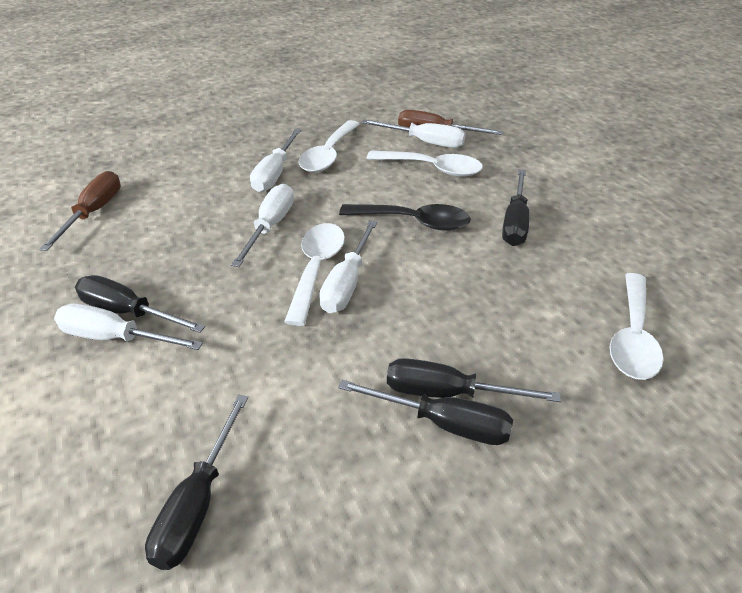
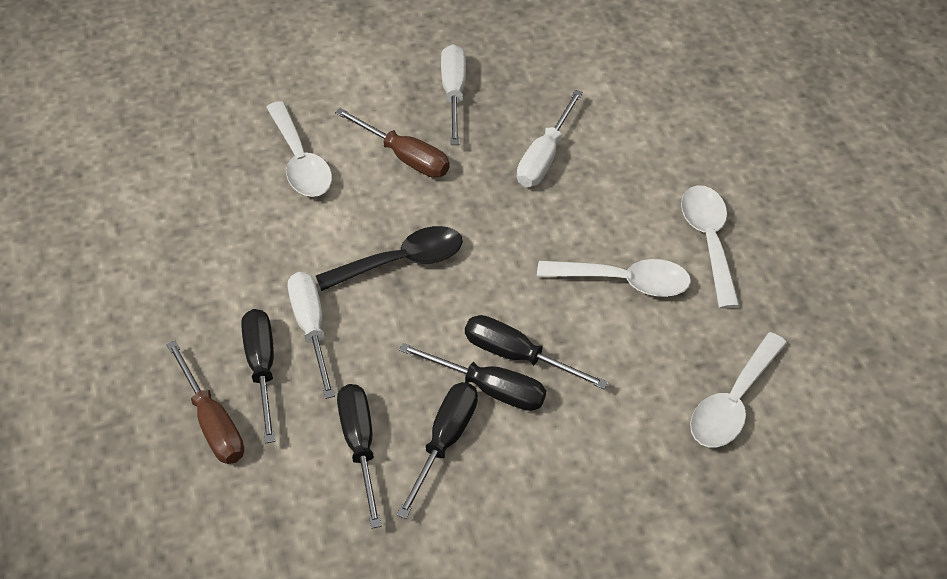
white screwdriver: 5 -> 3

